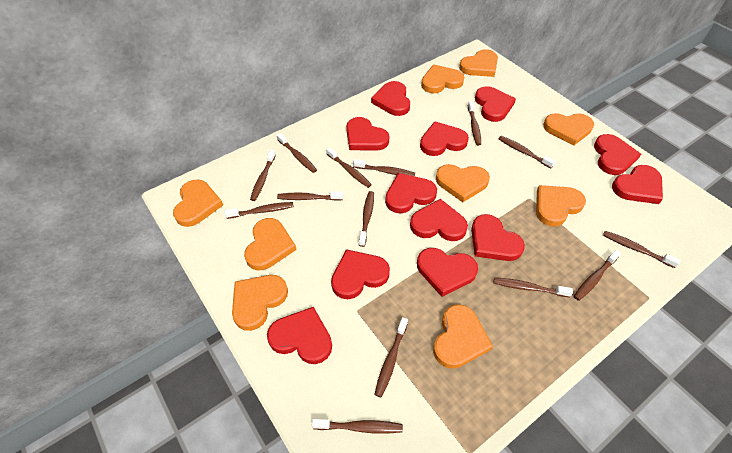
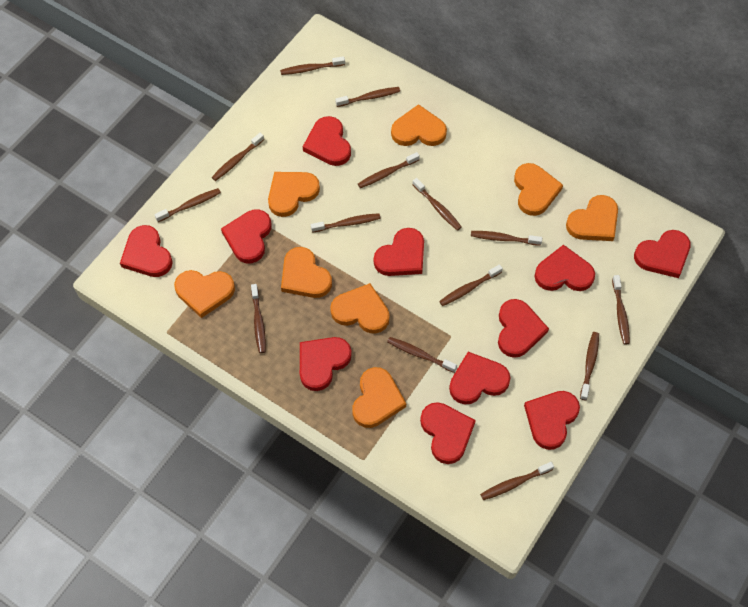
orange heart: 9 -> 8
red heart: 12 -> 11

